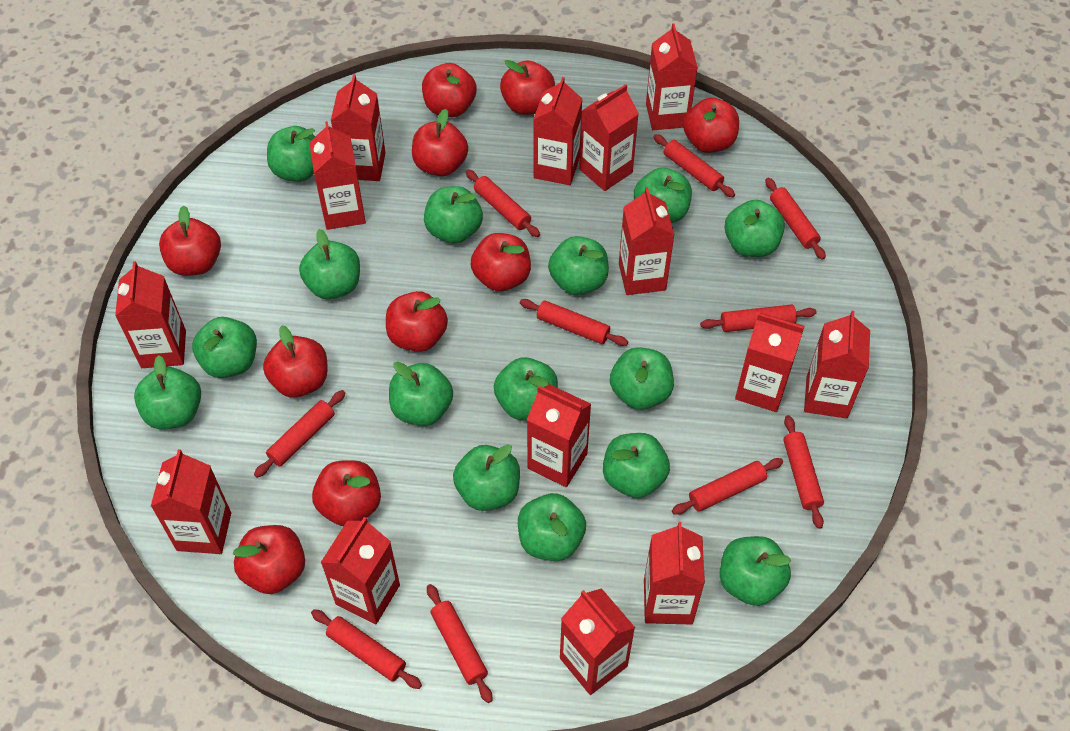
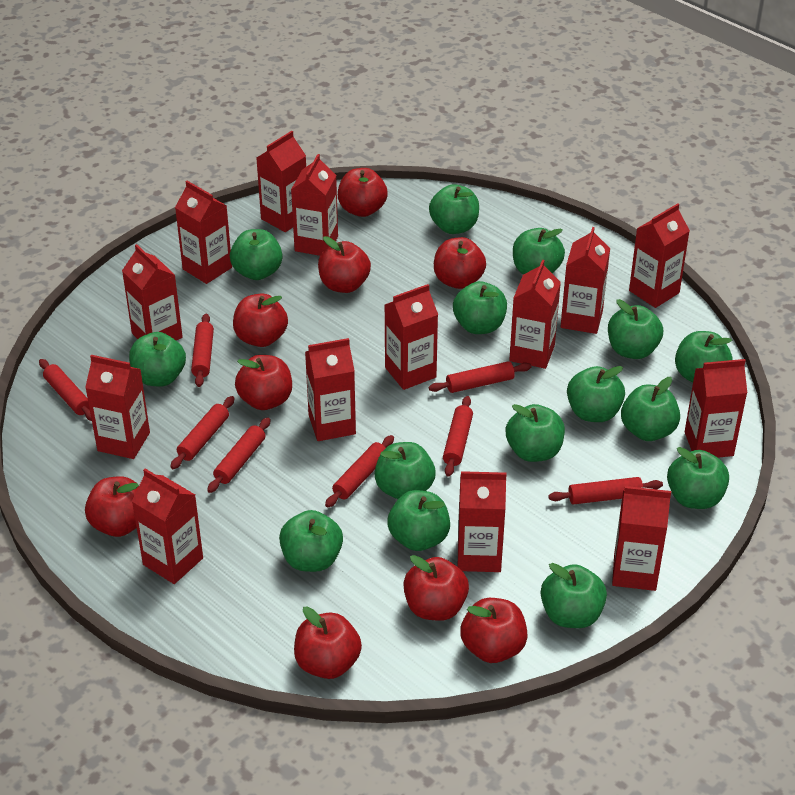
red apple: 10 -> 9
red rolling pin: 10 -> 8

